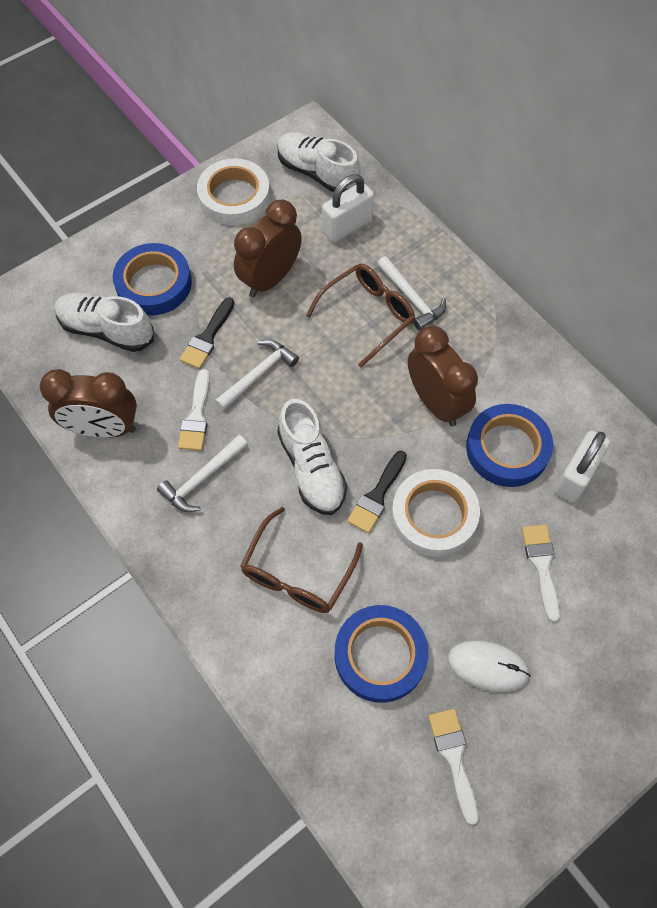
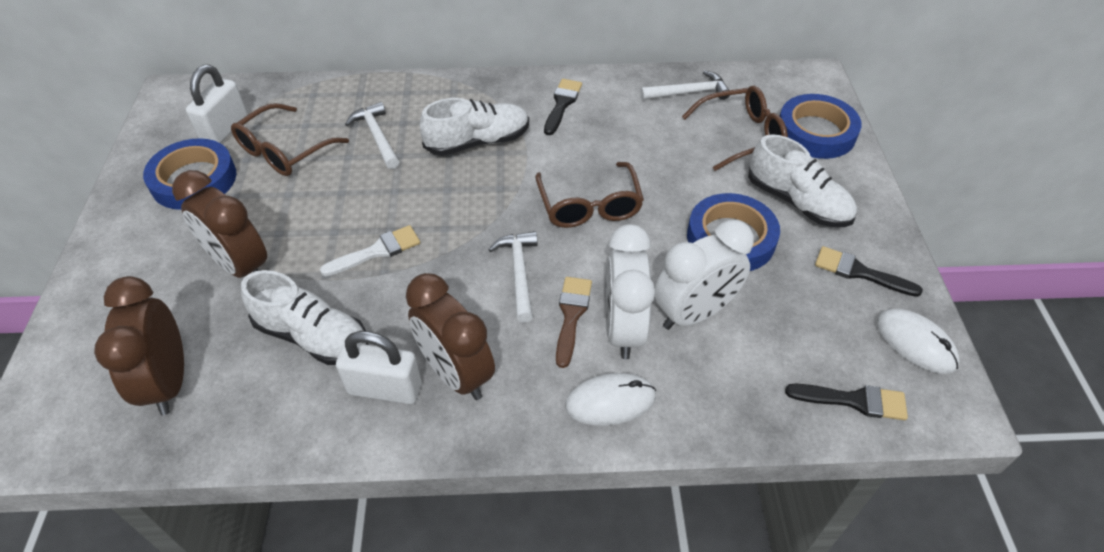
black brush: 2 -> 3
brown brush: 0 -> 1
brown glasses: 2 -> 3
white brush: 3 -> 1
white clock: 0 -> 2
white mouse: 1 -> 2
white tape: 2 -> 0

